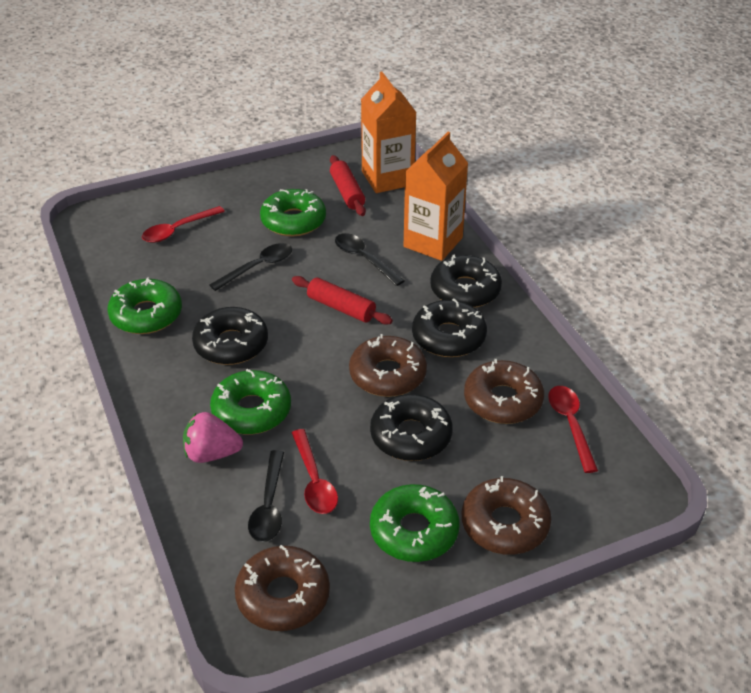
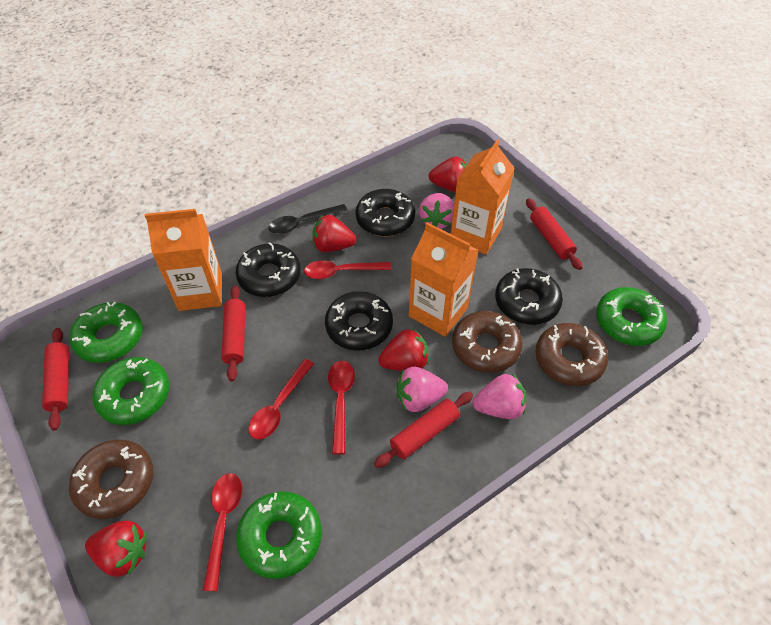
black spoon: 3 -> 1
brown donut: 4 -> 3
orange carton: 2 -> 3
pink strawberry: 1 -> 3
red rolling pin: 2 -> 4
red spoon: 3 -> 4
red strawberry: 0 -> 4

